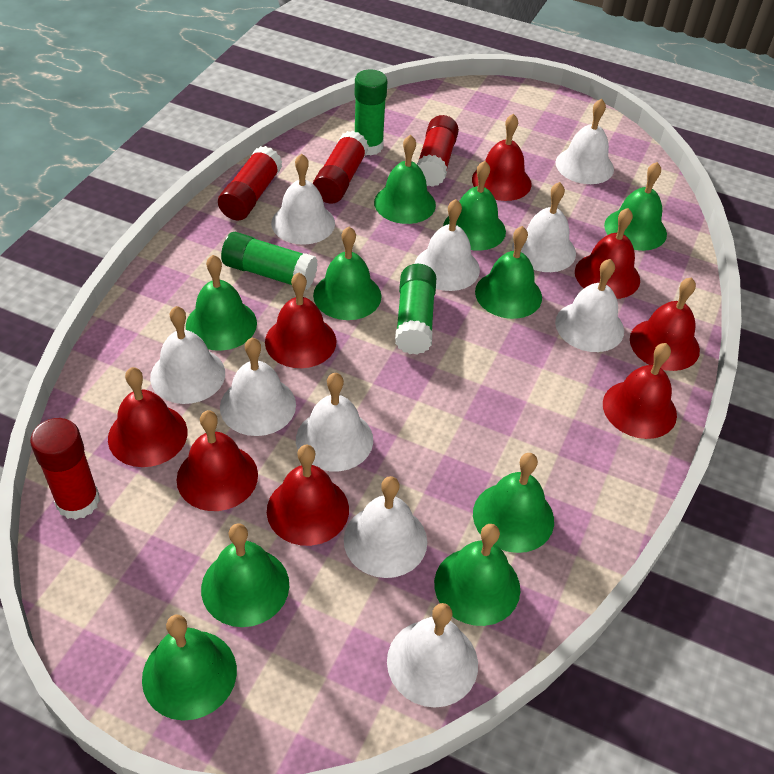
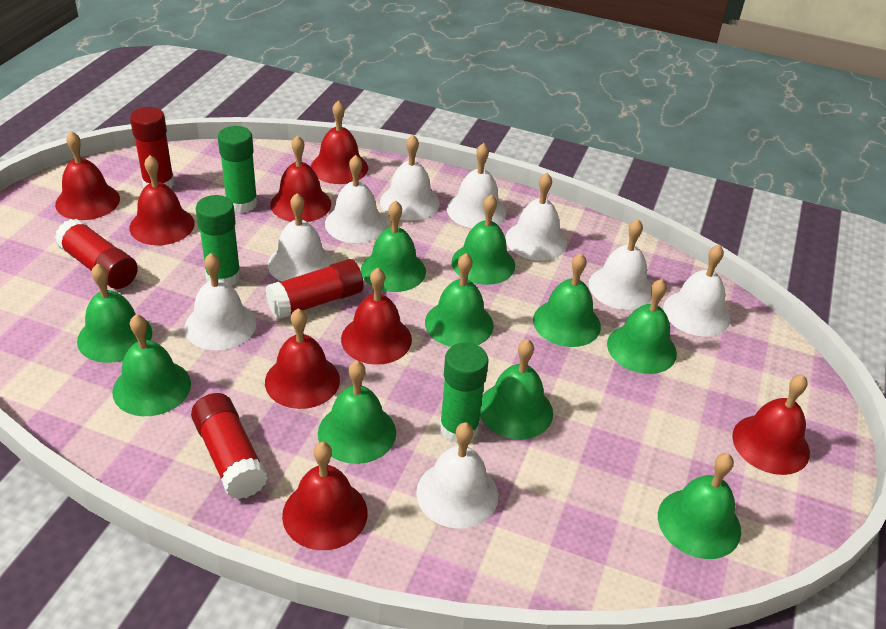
white bell: 10 -> 9

